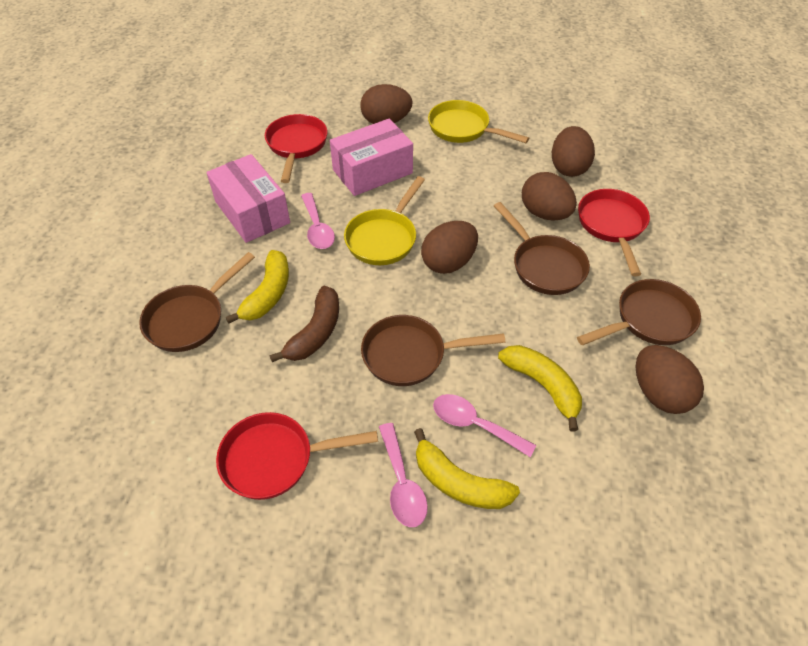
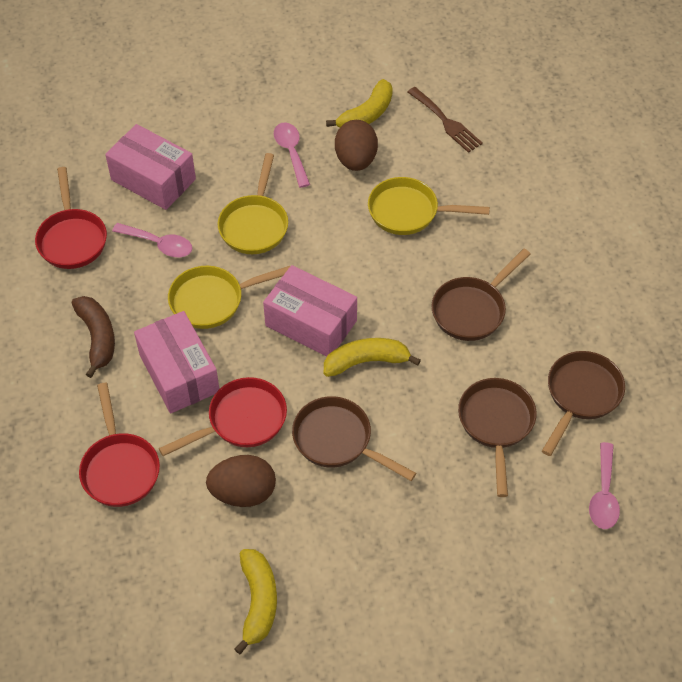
brown egg: 5 -> 2
brown fork: 0 -> 1
pink box: 2 -> 3
yellow pan: 2 -> 3

